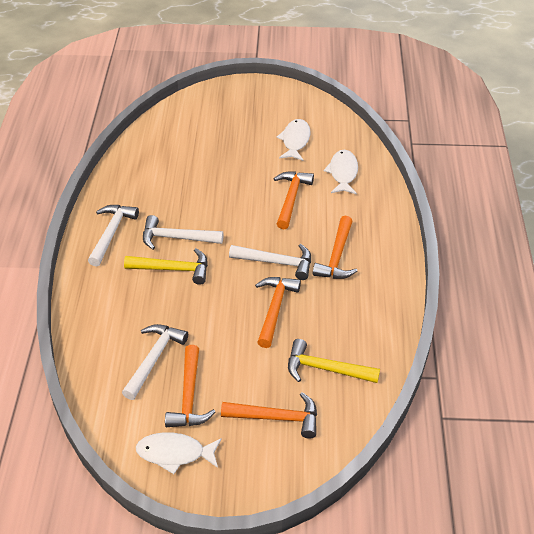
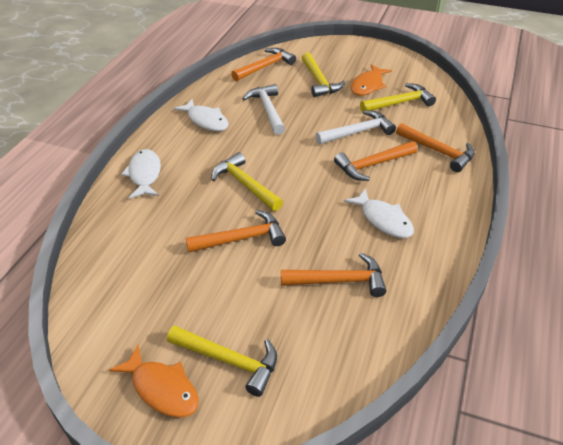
orange fish: 0 -> 2
white hammer: 4 -> 2
yellow hammer: 2 -> 4

